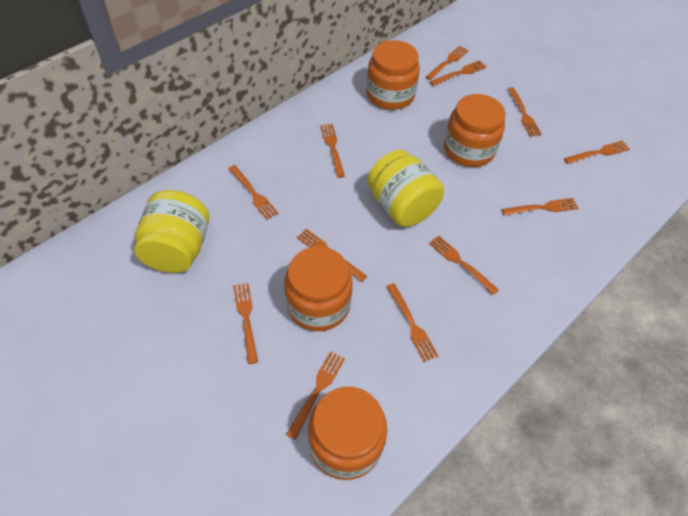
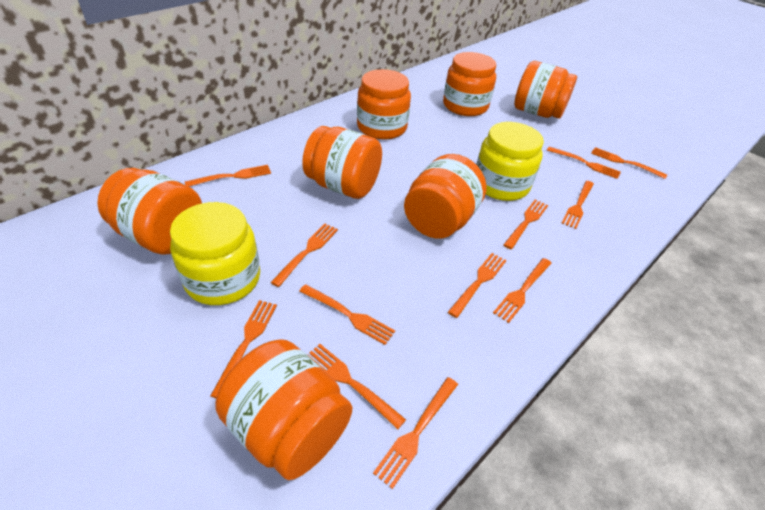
orange jar: 4 -> 7

